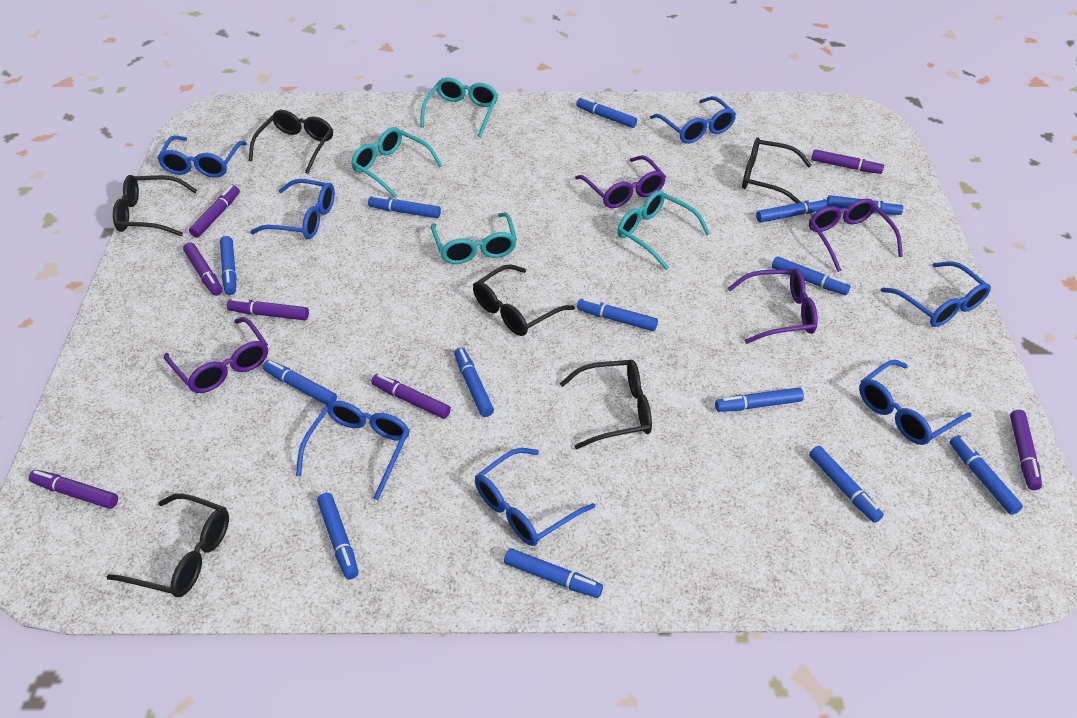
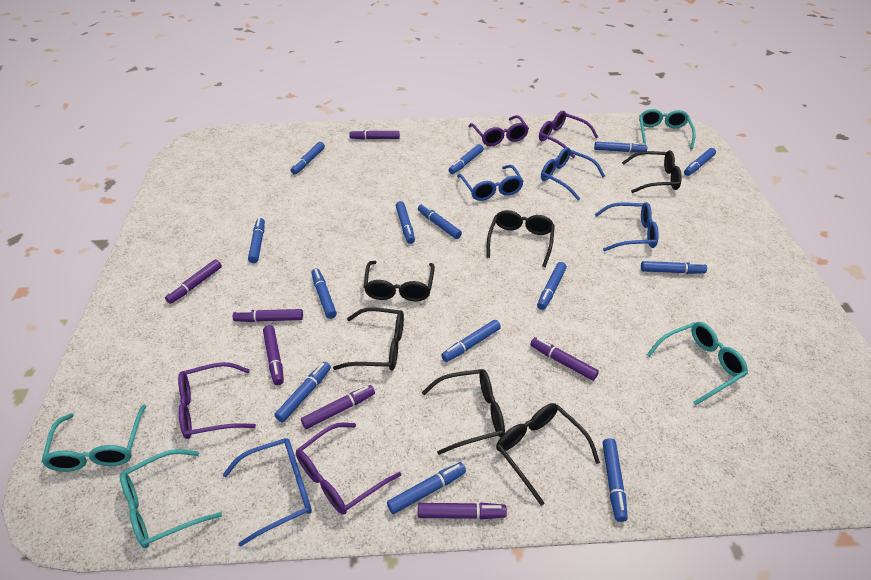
blue glasses: 7 -> 4

